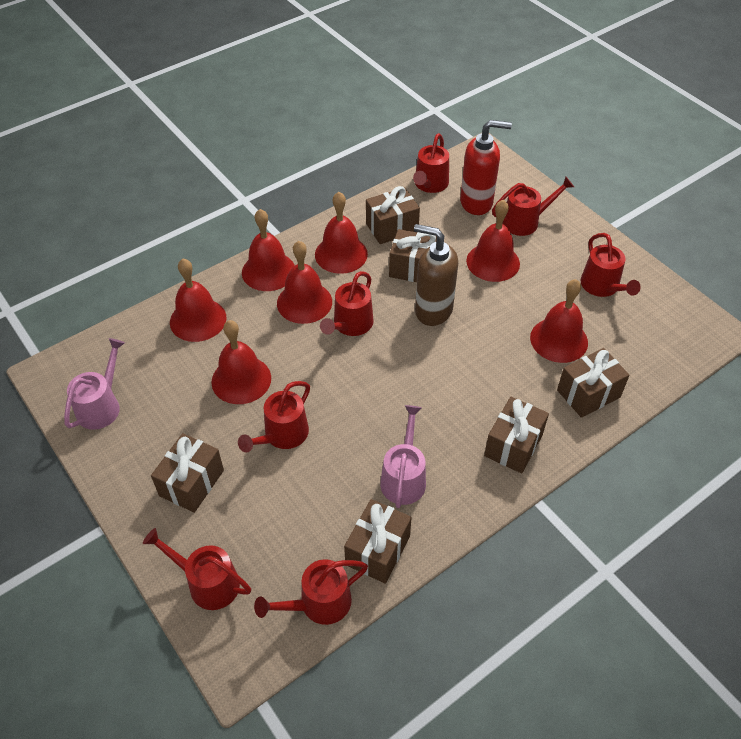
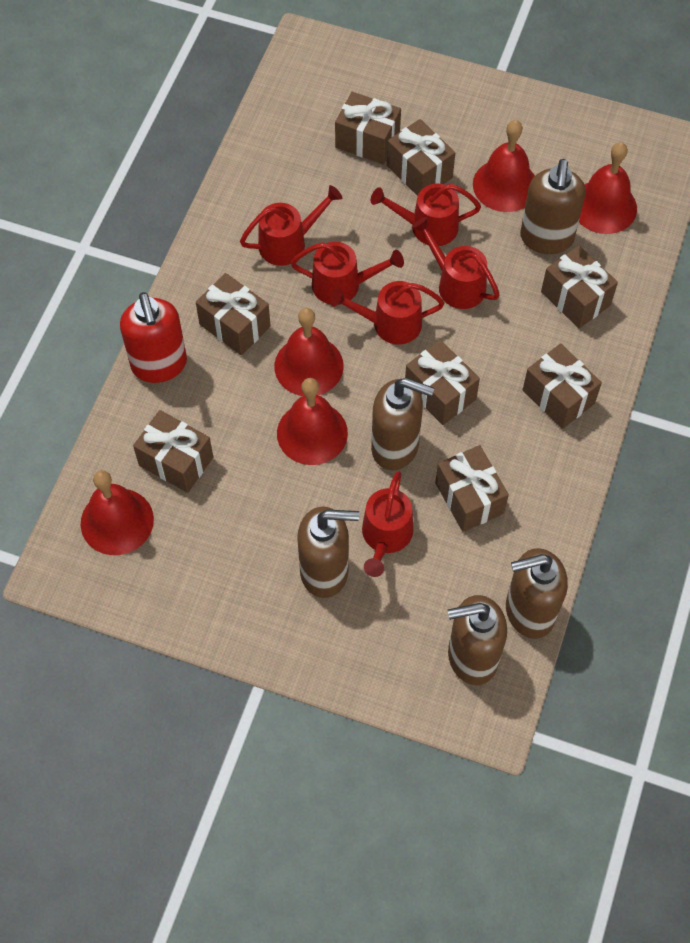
brown gift: 6 -> 8
brown soap dispenser: 1 -> 5
pink watering can: 2 -> 0
red bell: 7 -> 5
red watering can: 7 -> 6

